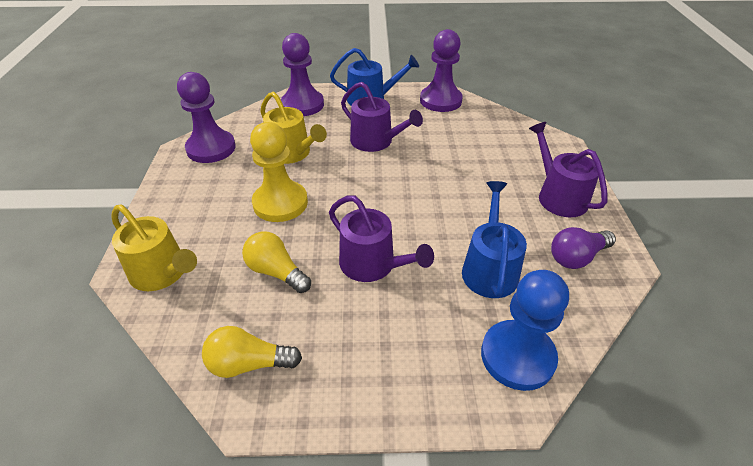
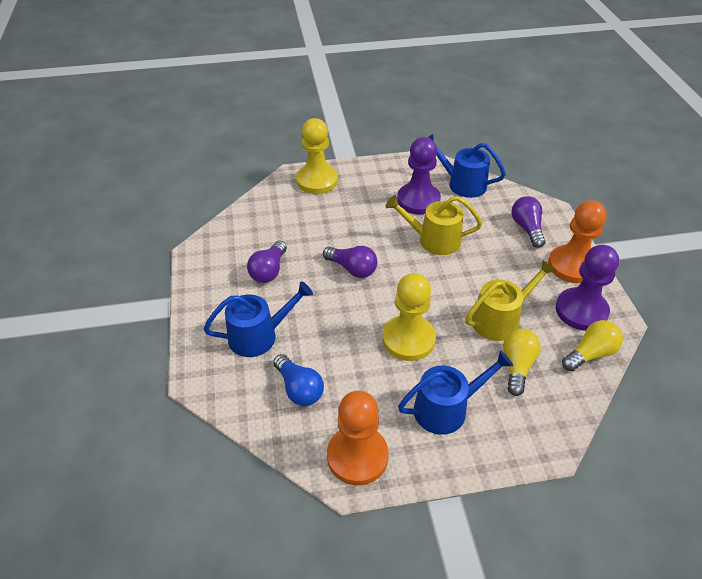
blue light bulb: 0 -> 1
blue pawn: 1 -> 0
blue watering can: 2 -> 3
orange pawn: 0 -> 2
purple light bulb: 1 -> 3
purple pawn: 3 -> 2
purple watering can: 3 -> 0
yellow pawn: 1 -> 2

